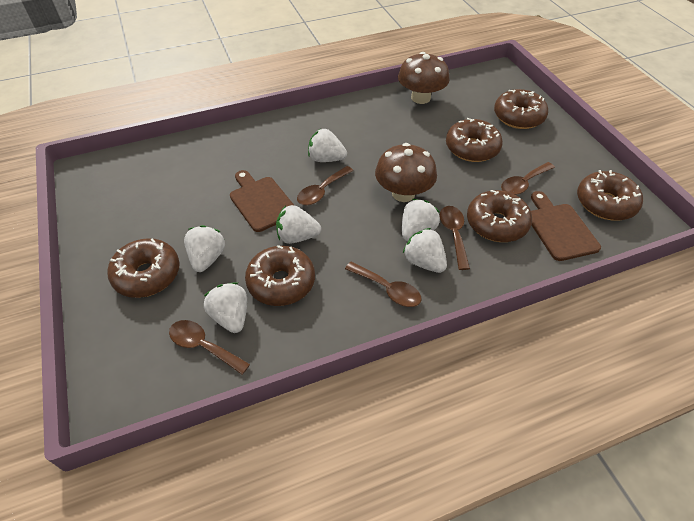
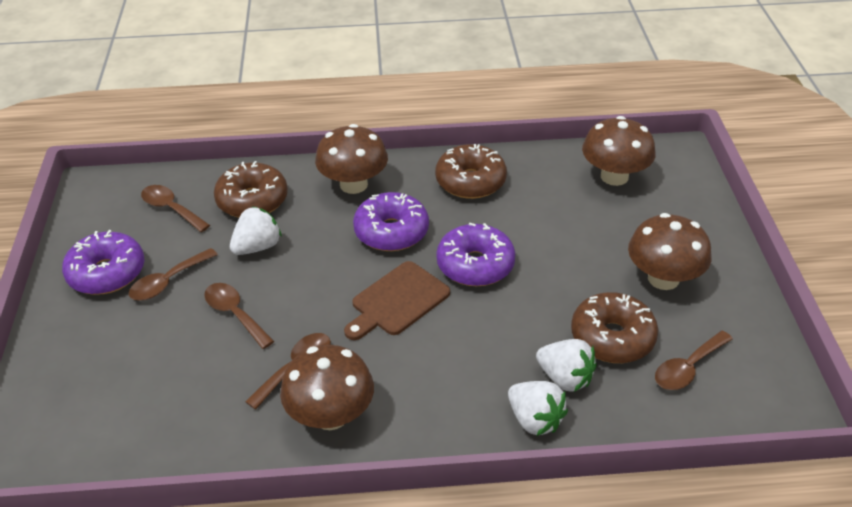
brown cutting board: 2 -> 1
brown donut: 6 -> 3
brown mushroom: 2 -> 4
purple donut: 0 -> 3
white strawberry: 6 -> 3

